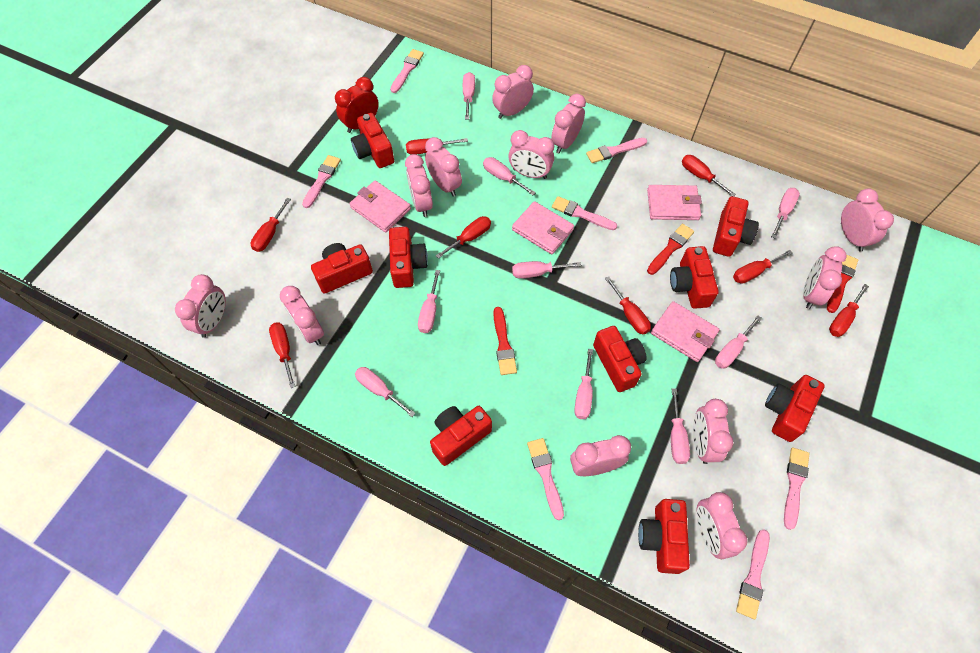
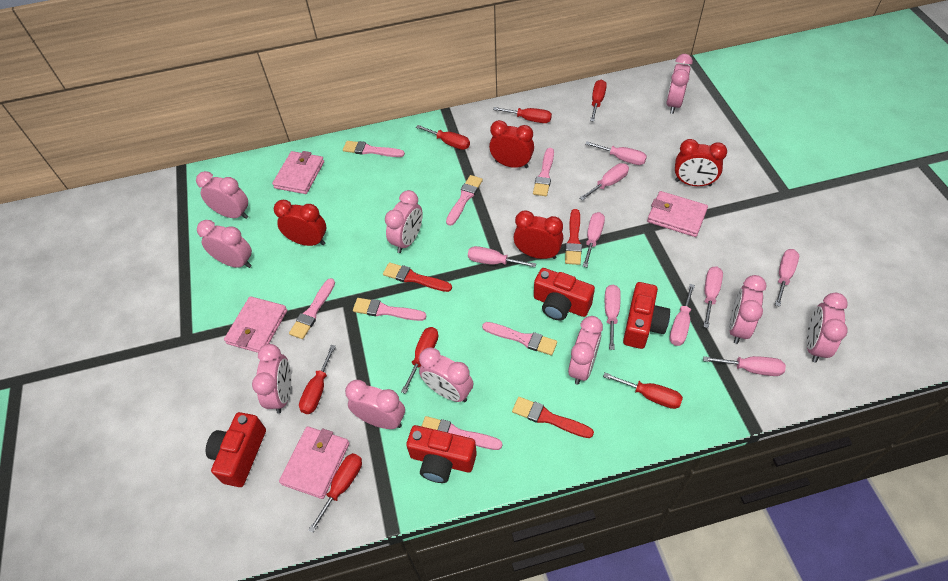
pink clock: 12 -> 10
red camera: 9 -> 4
red clock: 1 -> 4
red screwdriver: 8 -> 7

